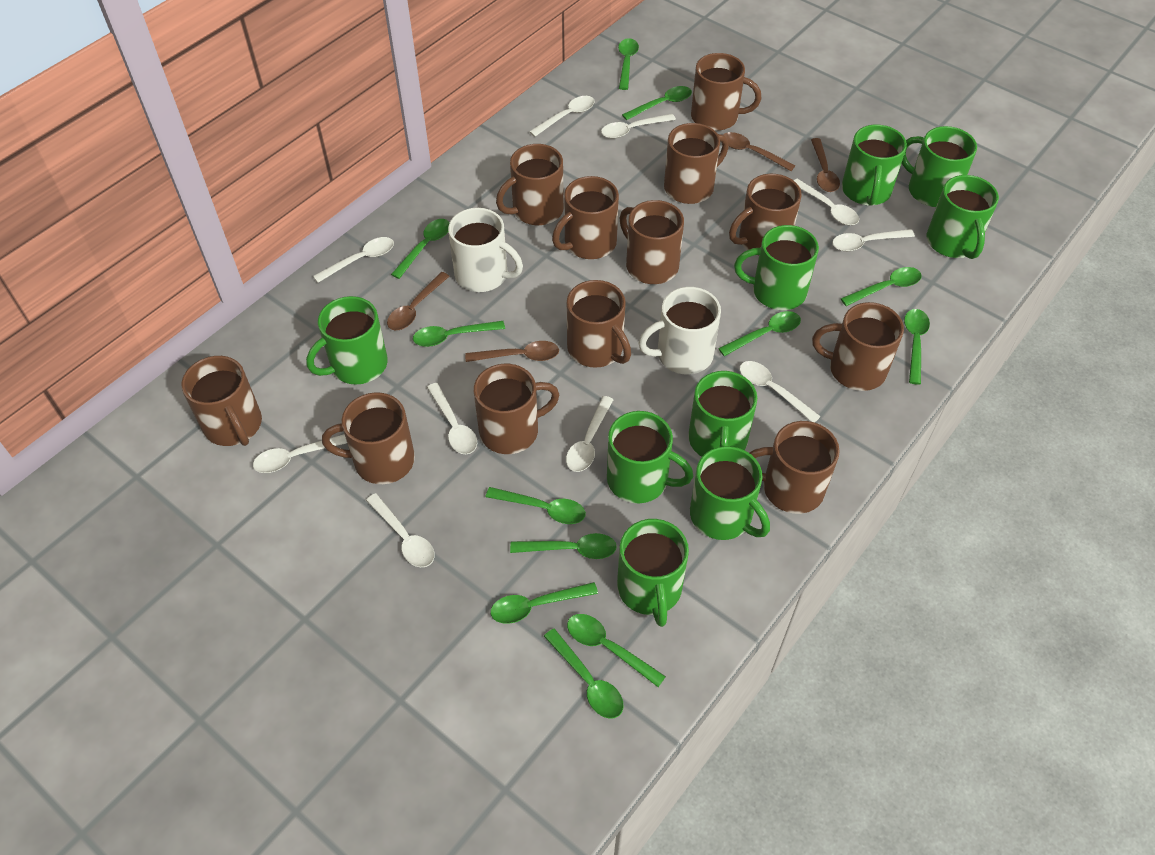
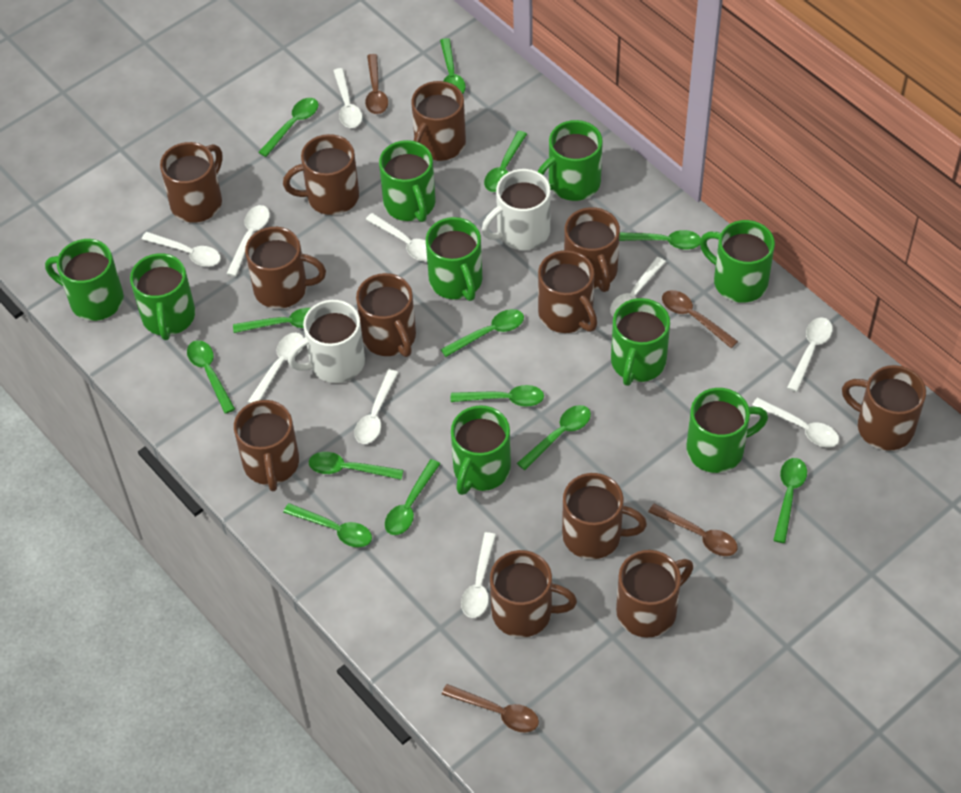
green spoon: 12 -> 13

